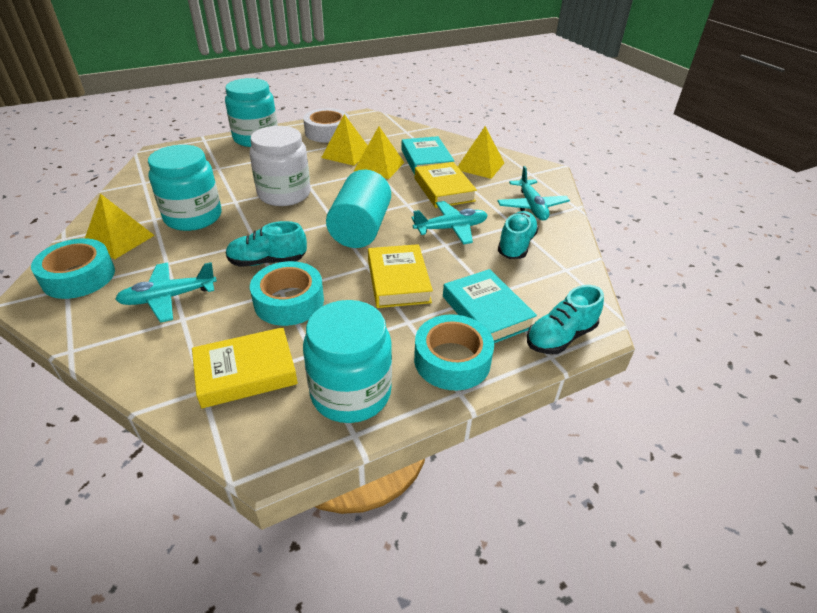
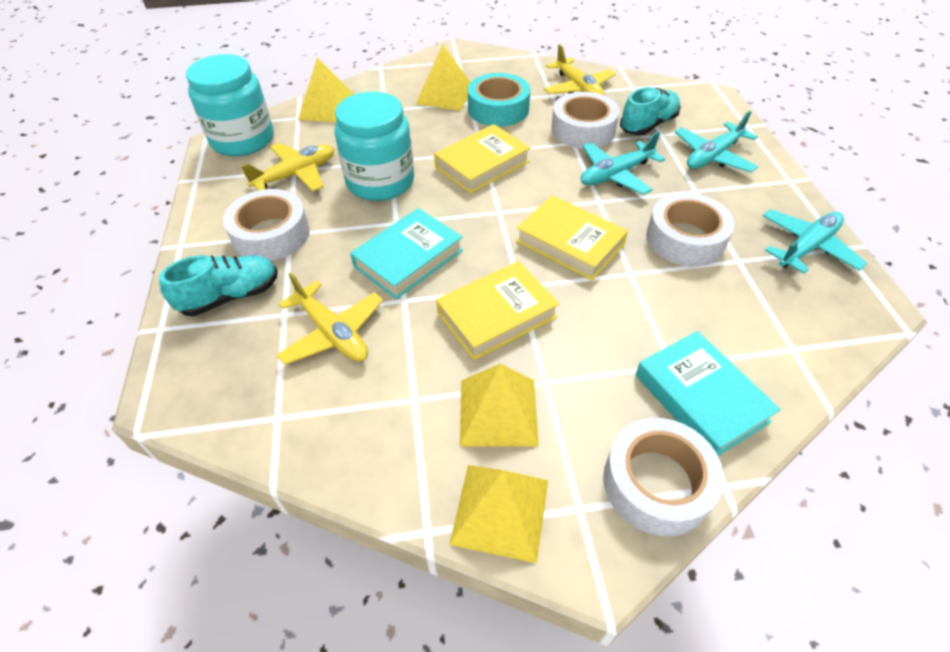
turquoise cylinder: 1 -> 0
turquoise jar: 3 -> 2
turquoise shoe: 3 -> 2
turquoise tape: 3 -> 1
white jar: 1 -> 0
white tape: 1 -> 4
yellow plane: 0 -> 3

